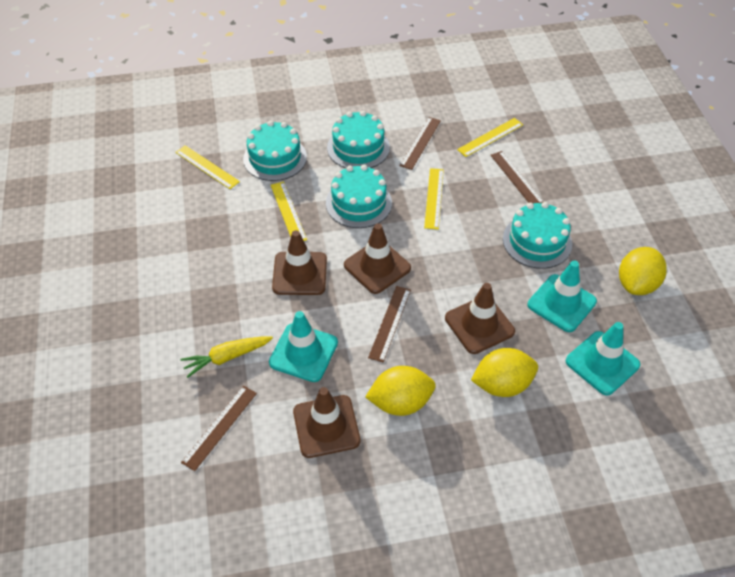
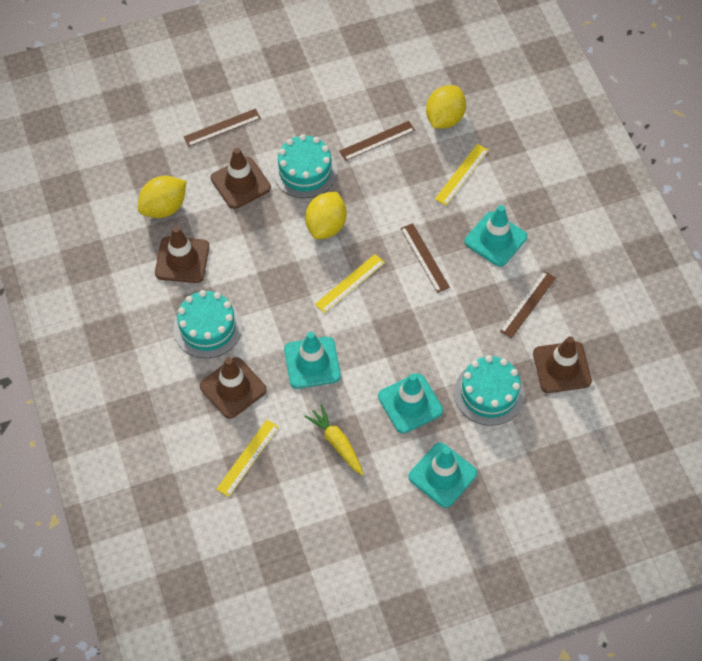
turquoise cake: 4 -> 3
turquoise traffic cone: 3 -> 4
yellow ruler: 4 -> 3

